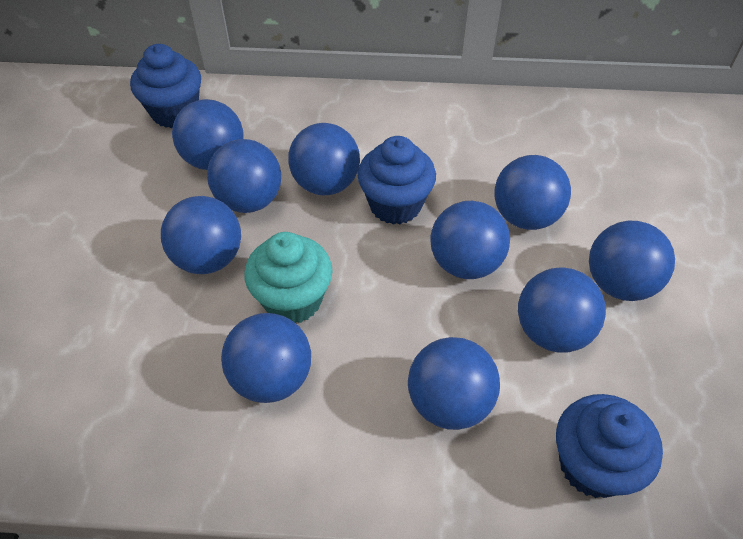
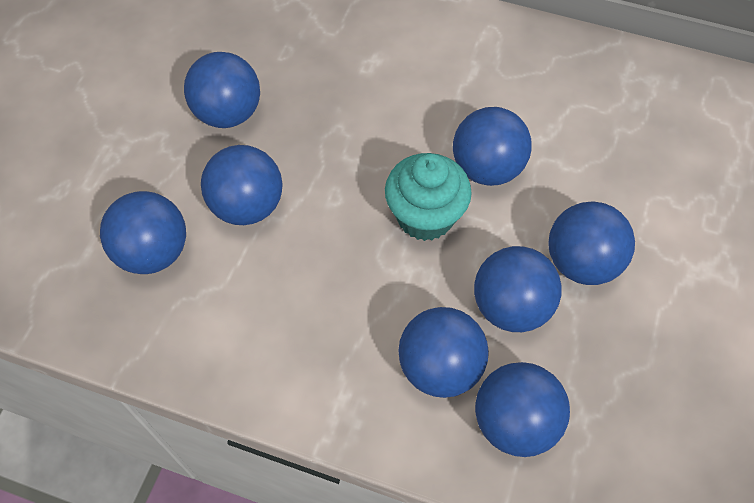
blue ball: 10 -> 8
blue cupcake: 3 -> 0

